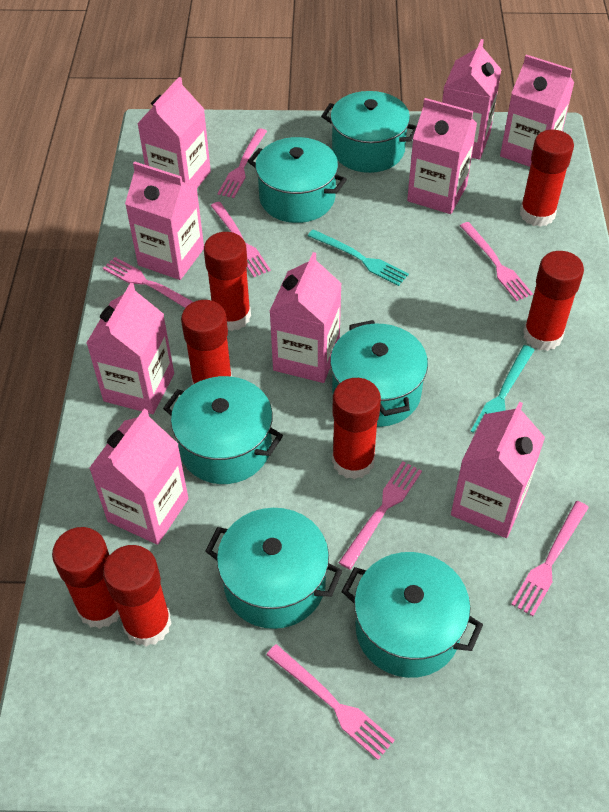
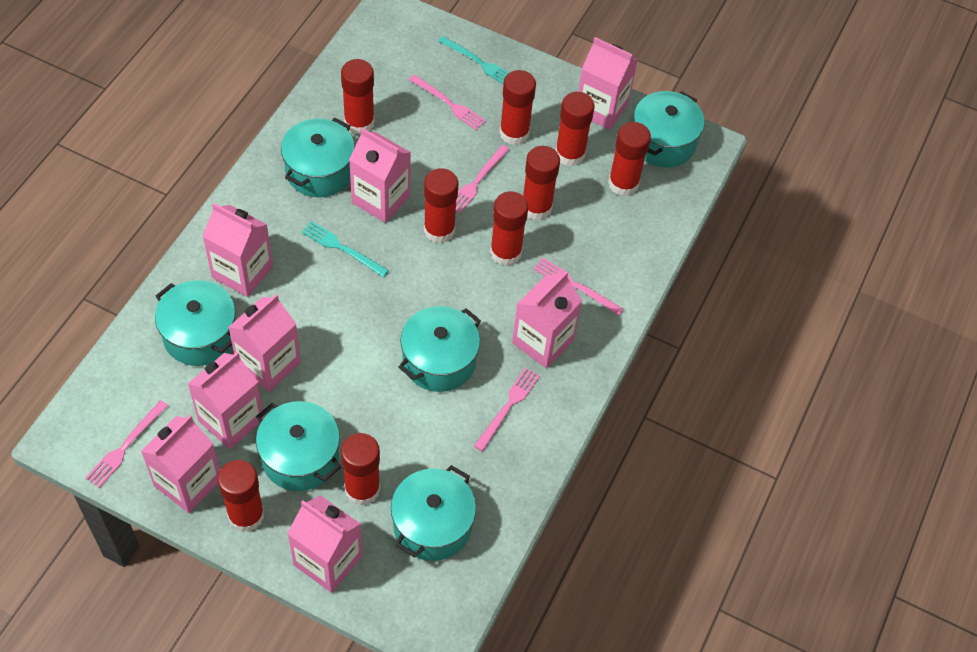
pink carton: 9 -> 8
pink fork: 7 -> 5
red glue stick: 7 -> 9

